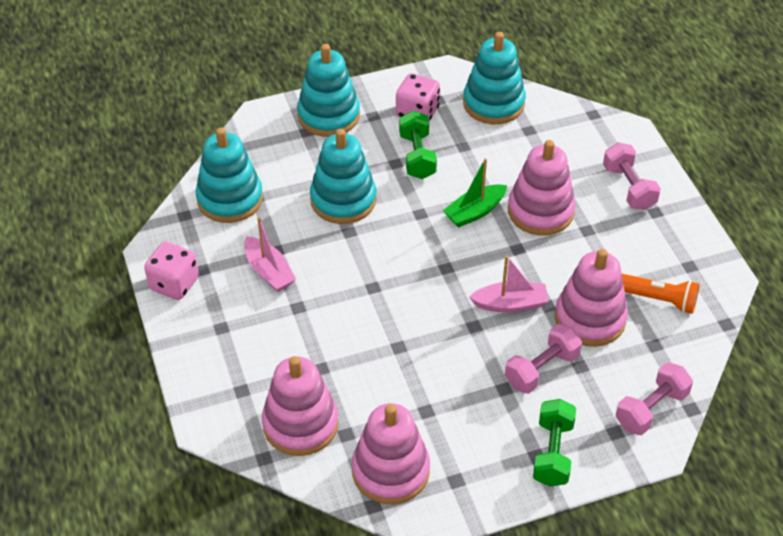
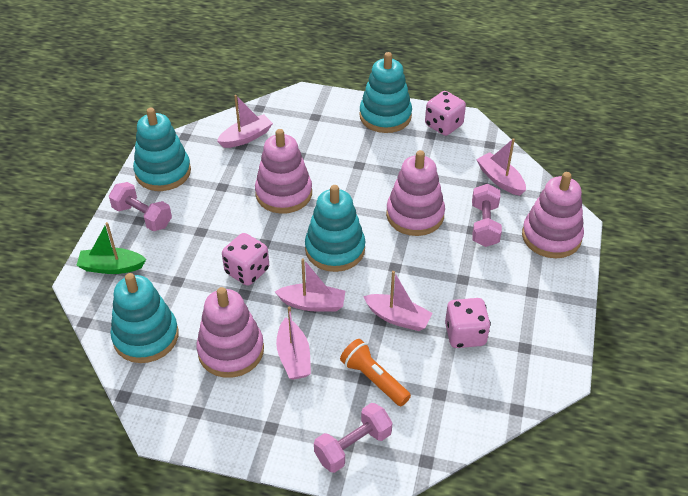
green dumbbell: 2 -> 0
pink boat: 2 -> 5
pink dice: 2 -> 3

